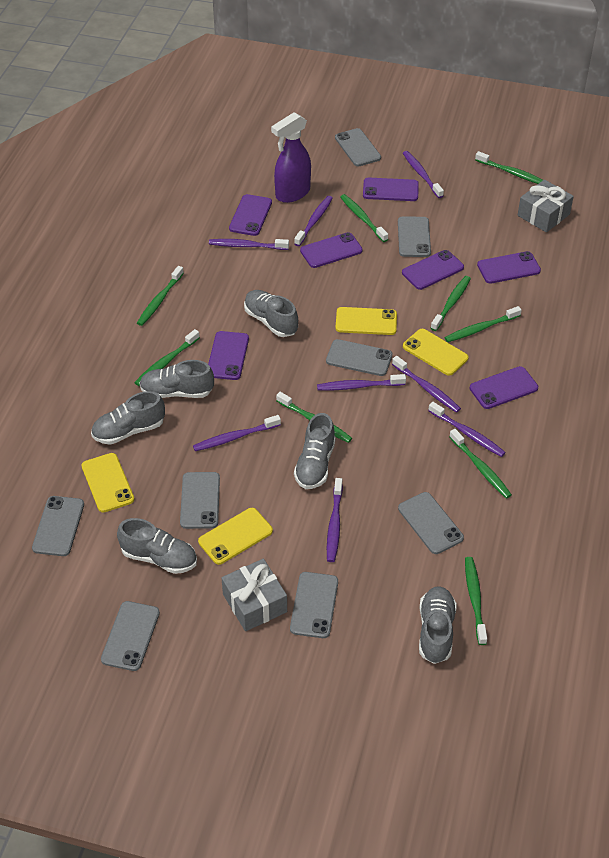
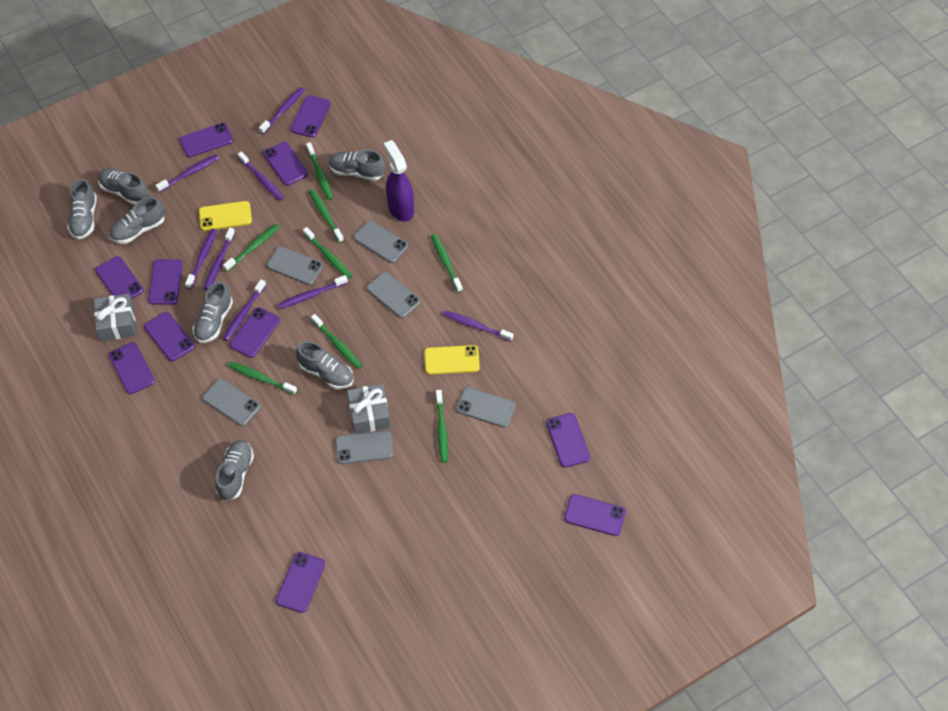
green toothbrush: 9 -> 8
grey phone: 8 -> 6
grey shoe: 6 -> 7
purple phone: 7 -> 11
yellow phone: 4 -> 2

